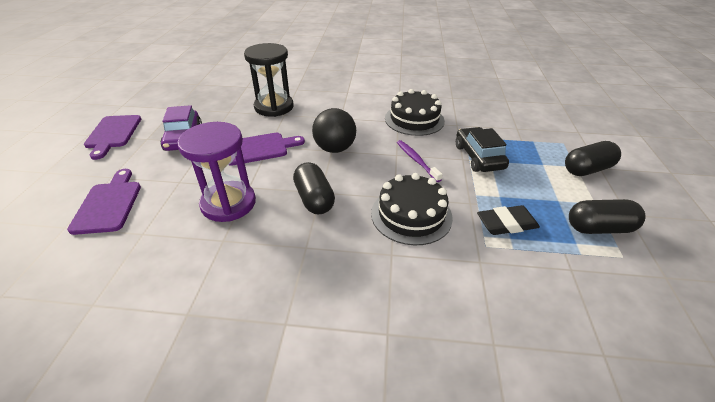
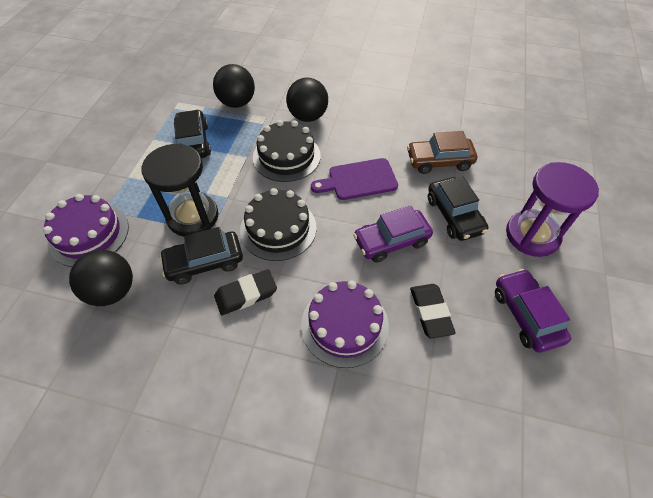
black ball: 1 -> 3
black capsule: 3 -> 0
black car: 1 -> 3
black eraser: 1 -> 2
brown car: 0 -> 1
purple cake: 0 -> 2
purple car: 1 -> 2
purple cutting board: 3 -> 1
purple toothbrush: 1 -> 0

